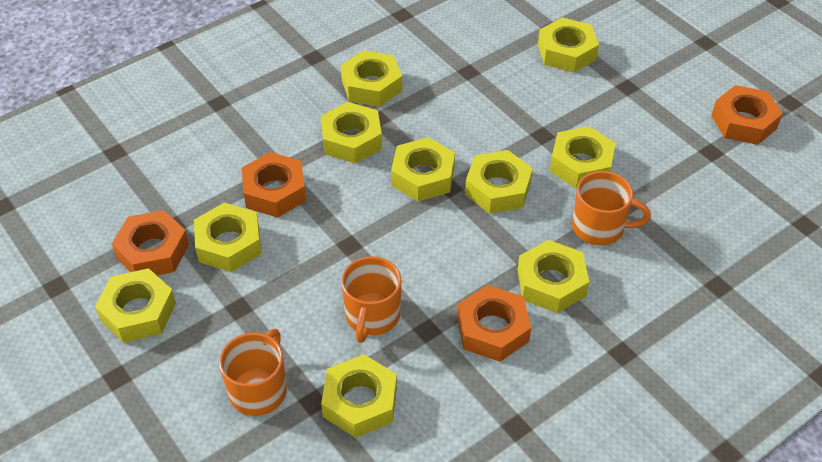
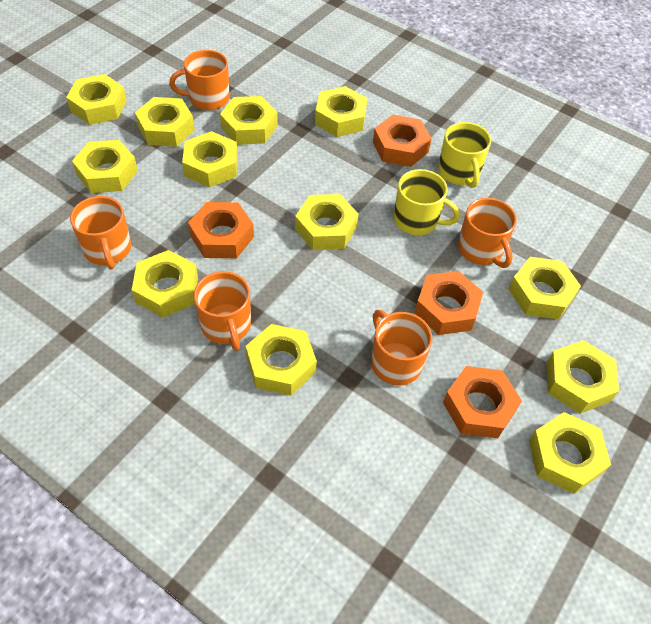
orange mug: 3 -> 5
yellow mug: 0 -> 2
yellow nut: 10 -> 12

